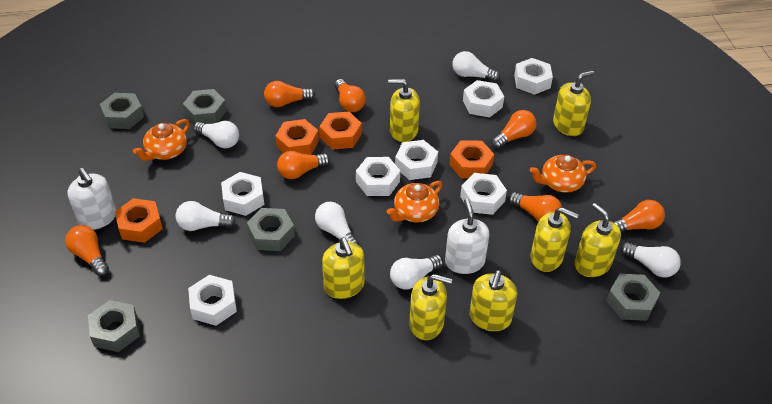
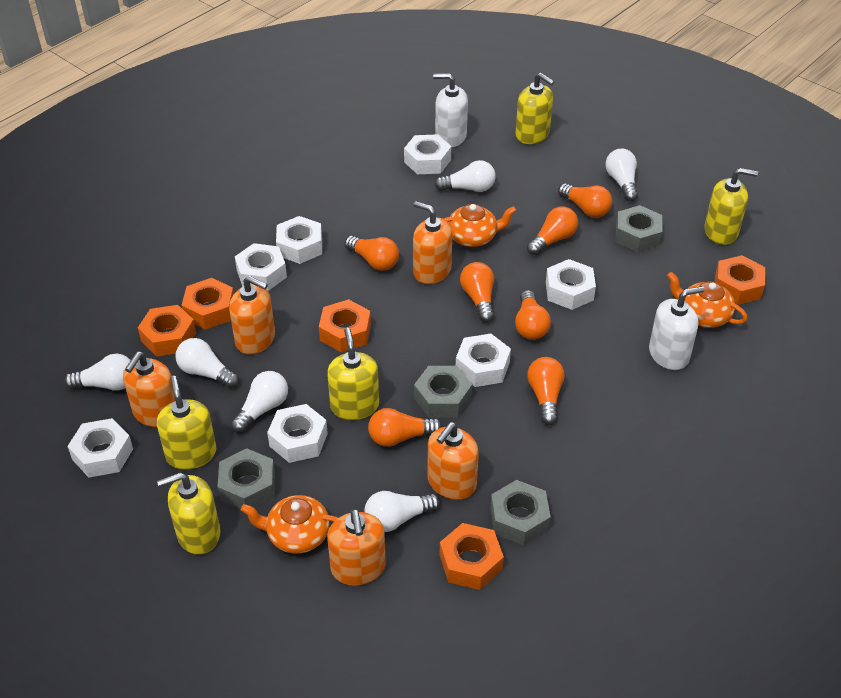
grey nut: 5 -> 4
orange nut: 4 -> 5
orange soap dispenser: 0 -> 5
yellow soap dispenser: 7 -> 5

